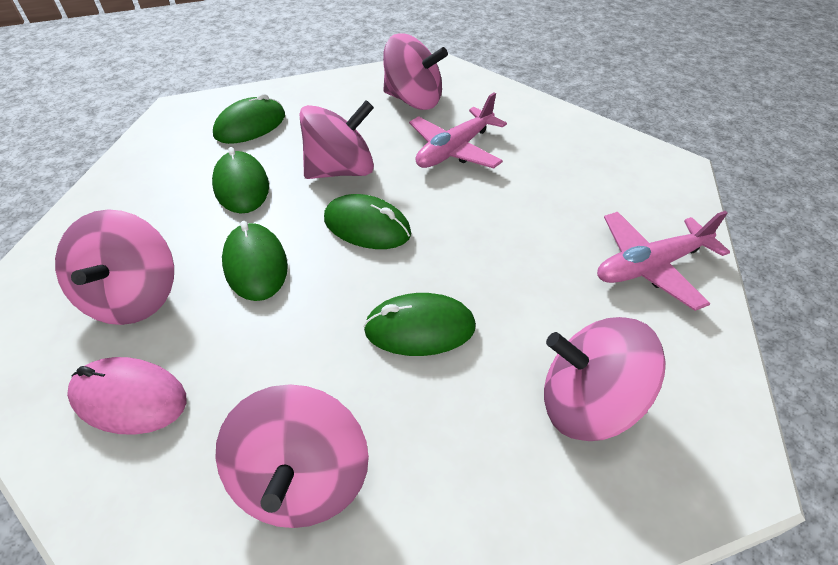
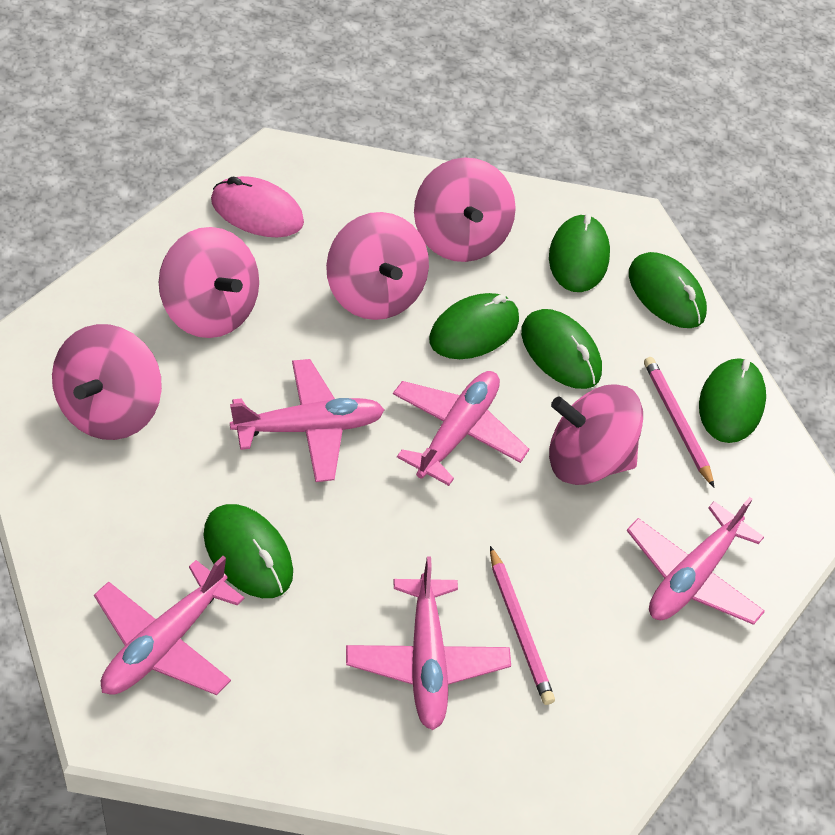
green mouse: 5 -> 6
pink pencil: 0 -> 2
pink plane: 2 -> 5

